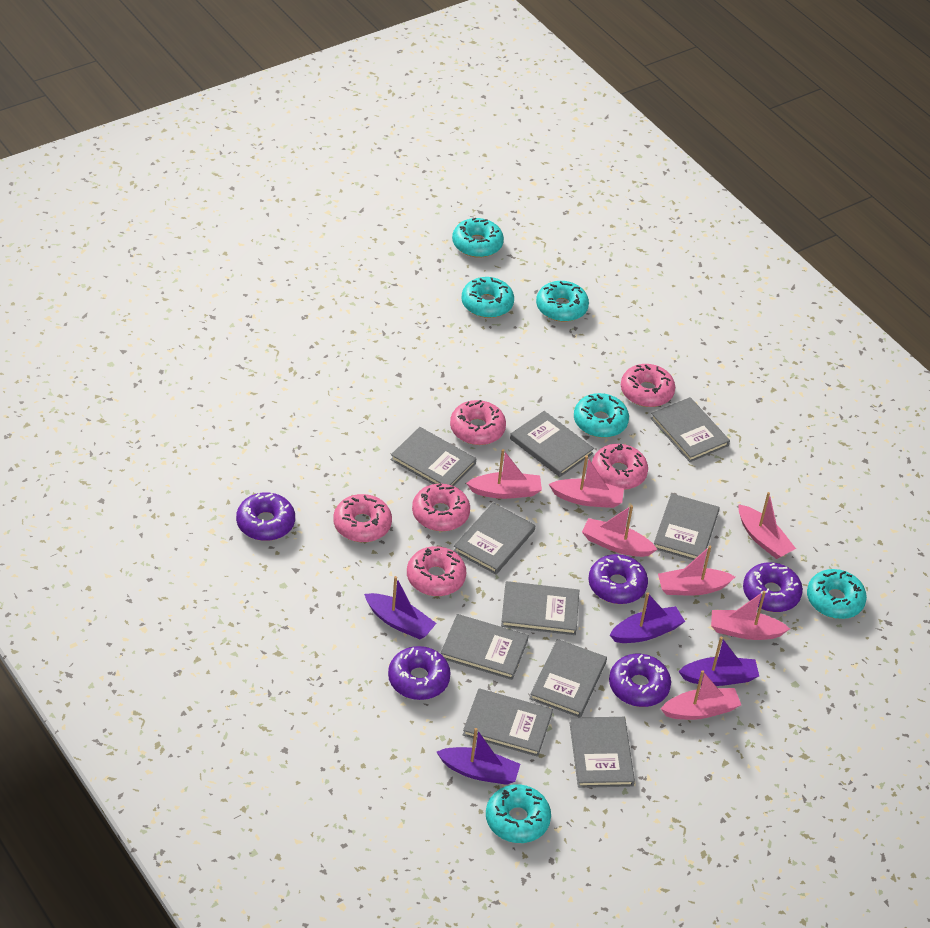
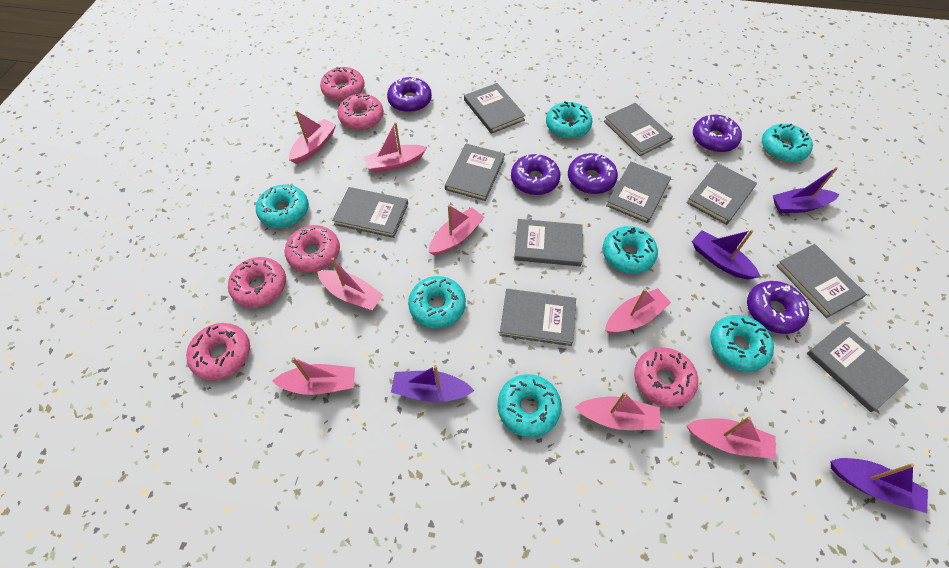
pink boat: 7 -> 8
turquoise donut: 6 -> 7

